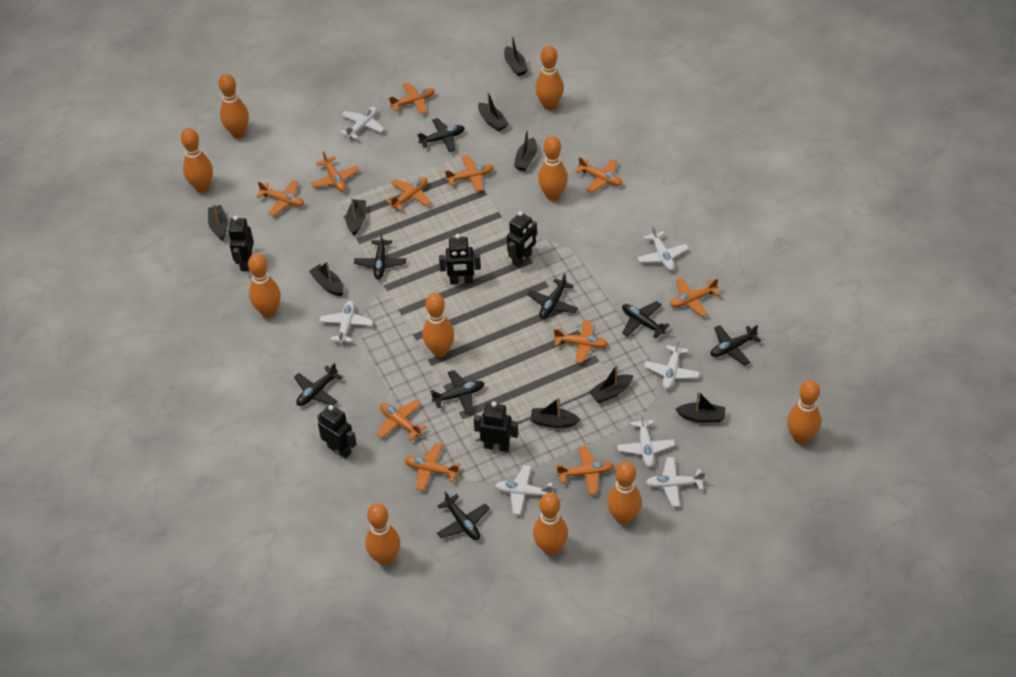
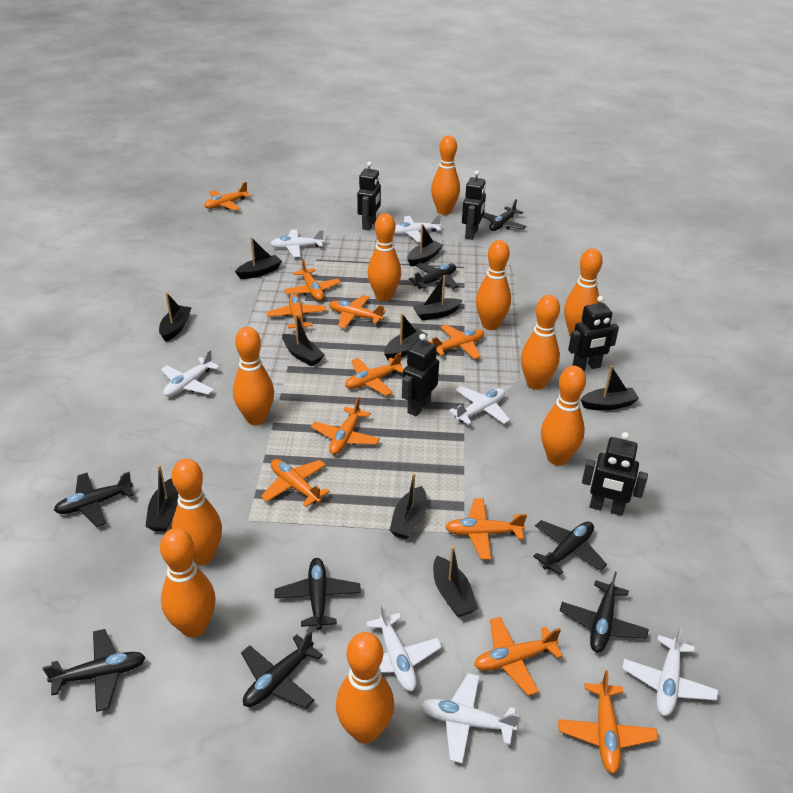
black boat: 9 -> 10

